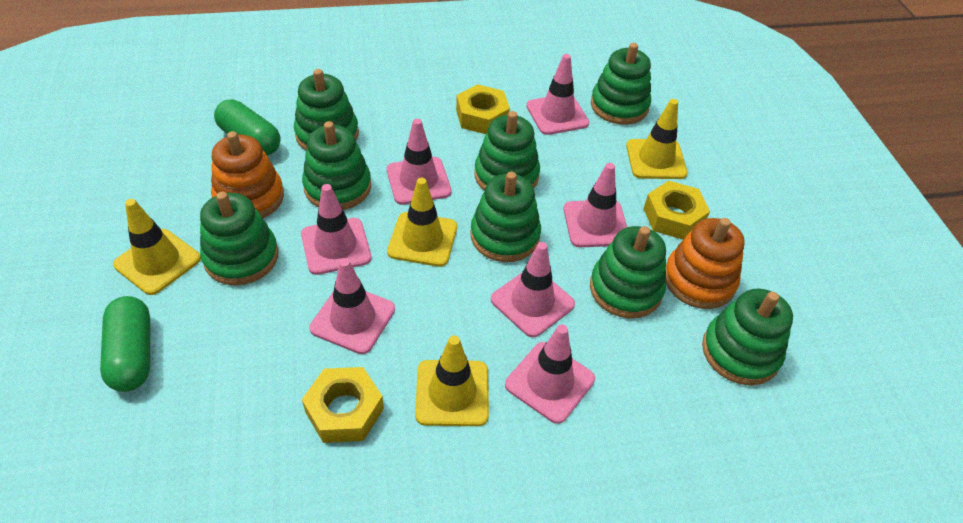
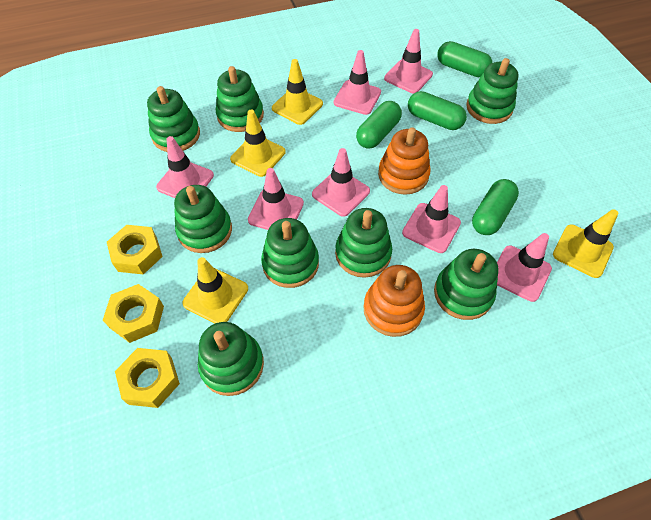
green capsule: 2 -> 4

